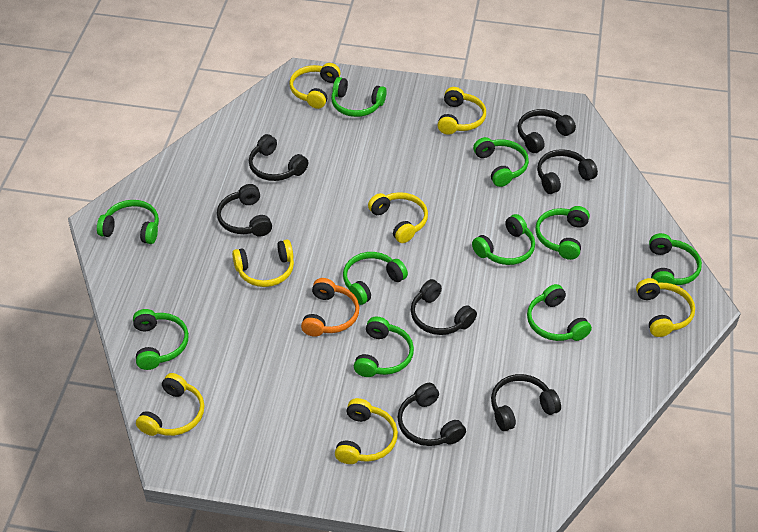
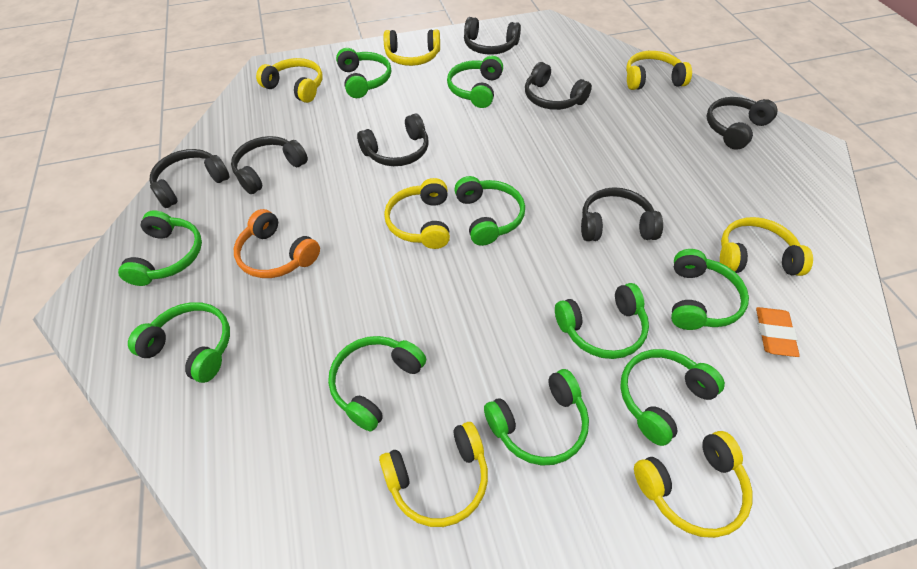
orange eraser: 0 -> 1

